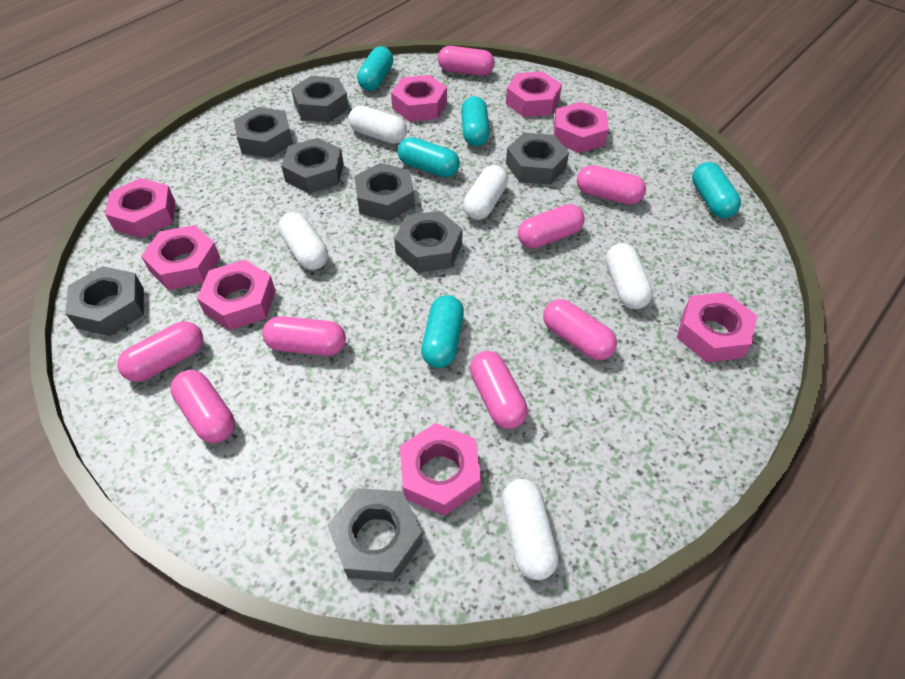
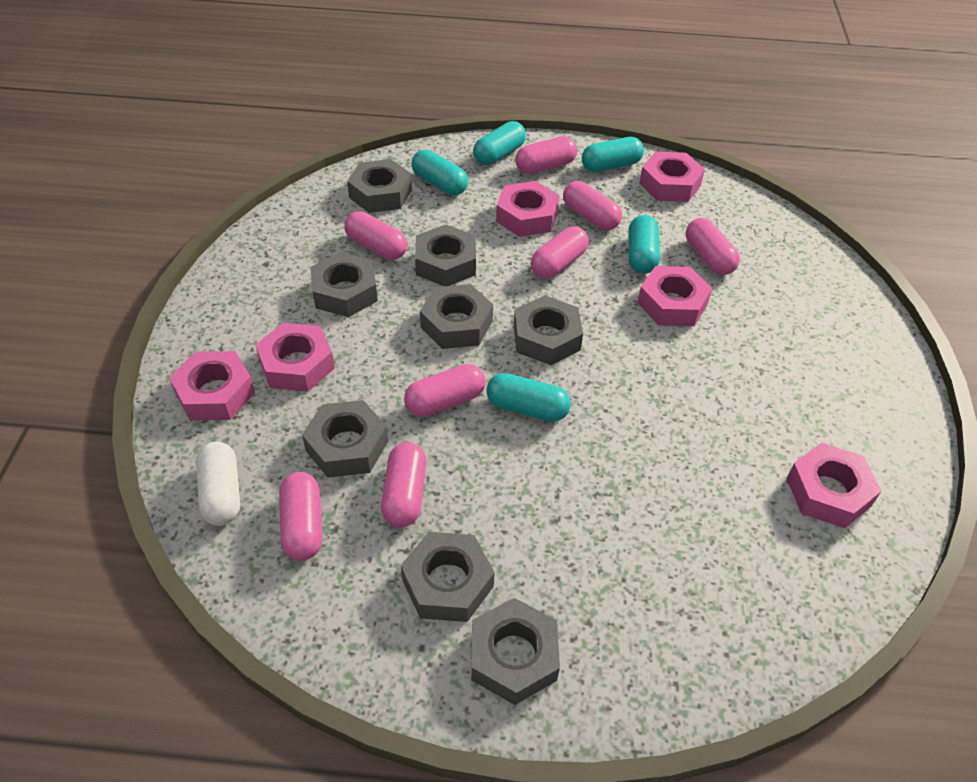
pink nut: 8 -> 6
white capsule: 5 -> 1

